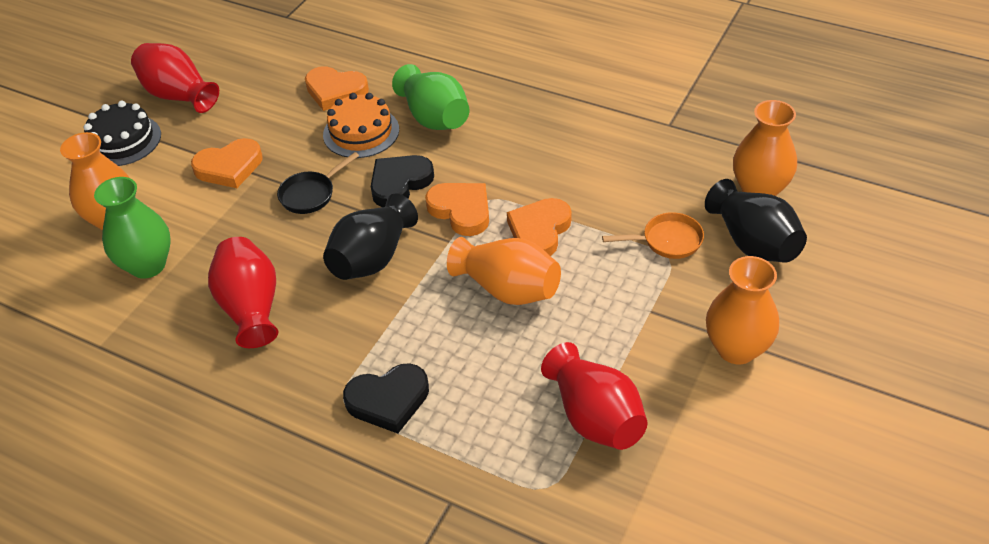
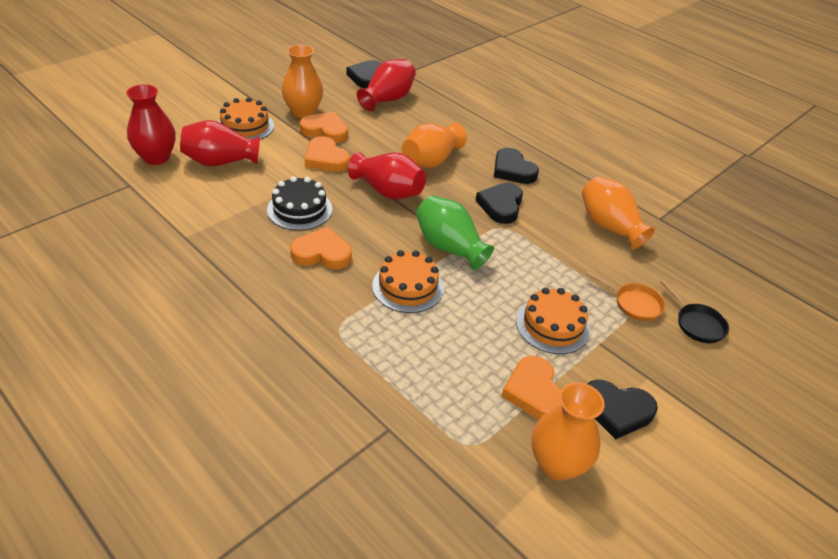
black heart: 2 -> 4
black vase: 2 -> 0
green vase: 2 -> 1
orange cake: 1 -> 3
red vase: 3 -> 4

